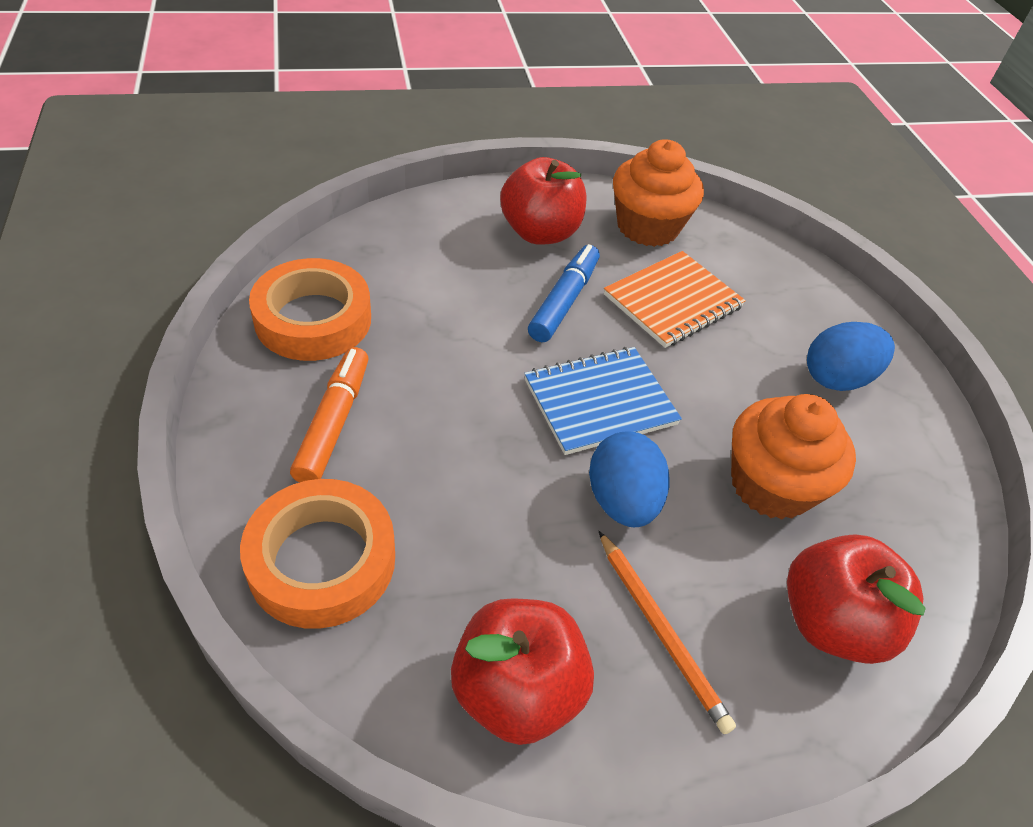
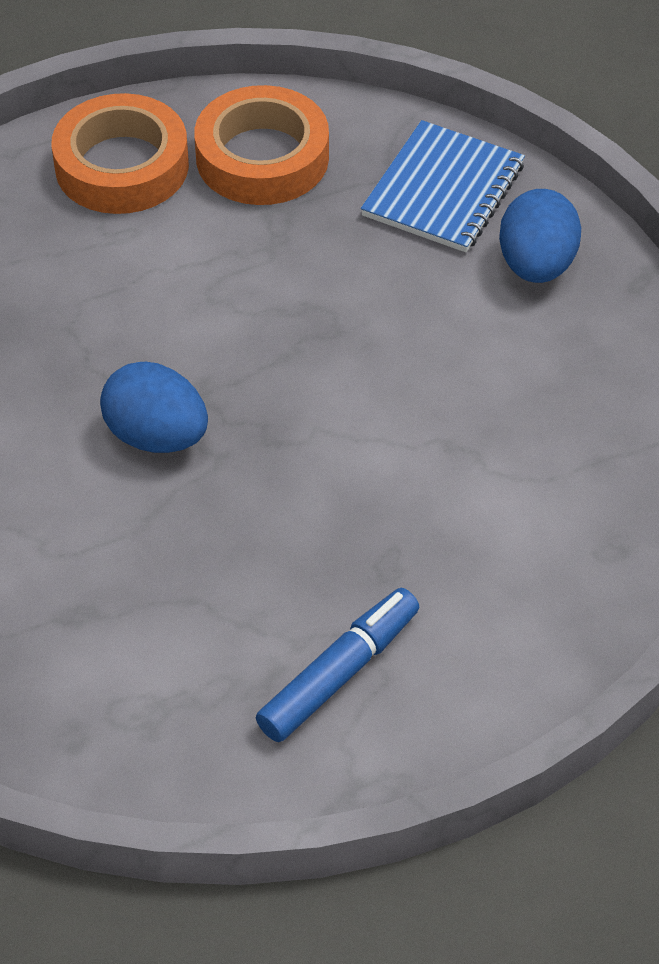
orange cupcake: 2 -> 0
orange marker: 1 -> 0
orange notebook: 1 -> 0
orange pencil: 1 -> 0
red apple: 3 -> 0

